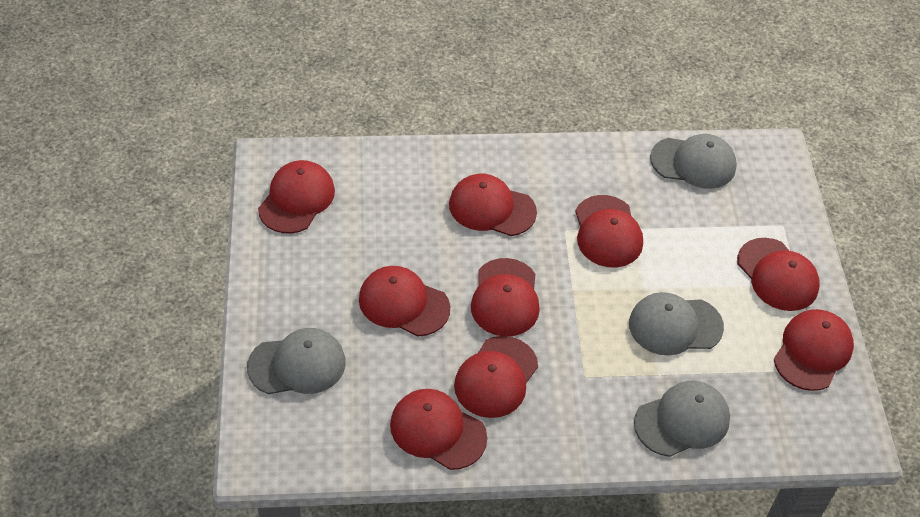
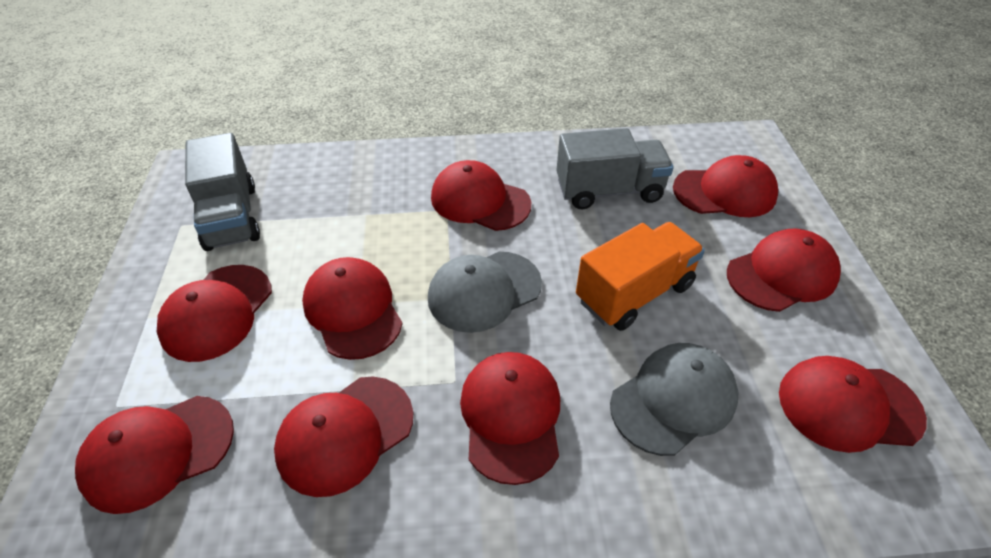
grey cap: 4 -> 2
grey truck: 0 -> 2
orange truck: 0 -> 1

